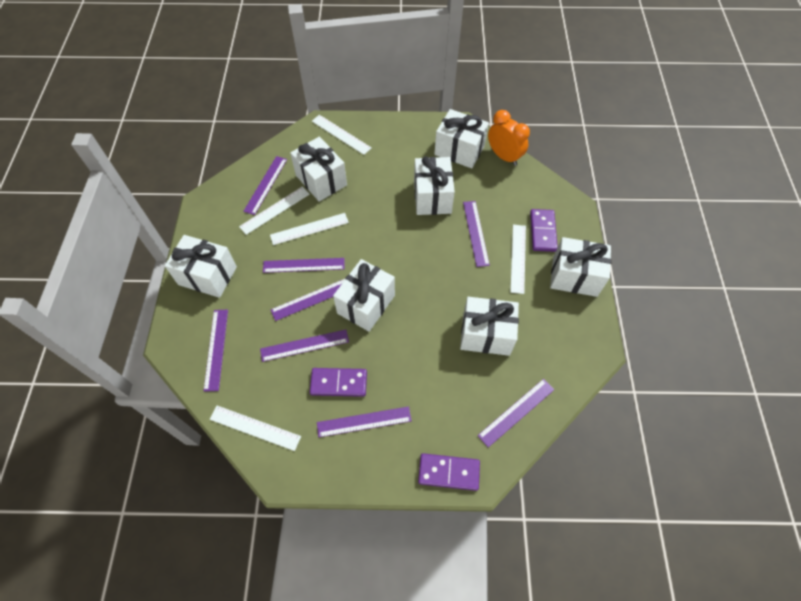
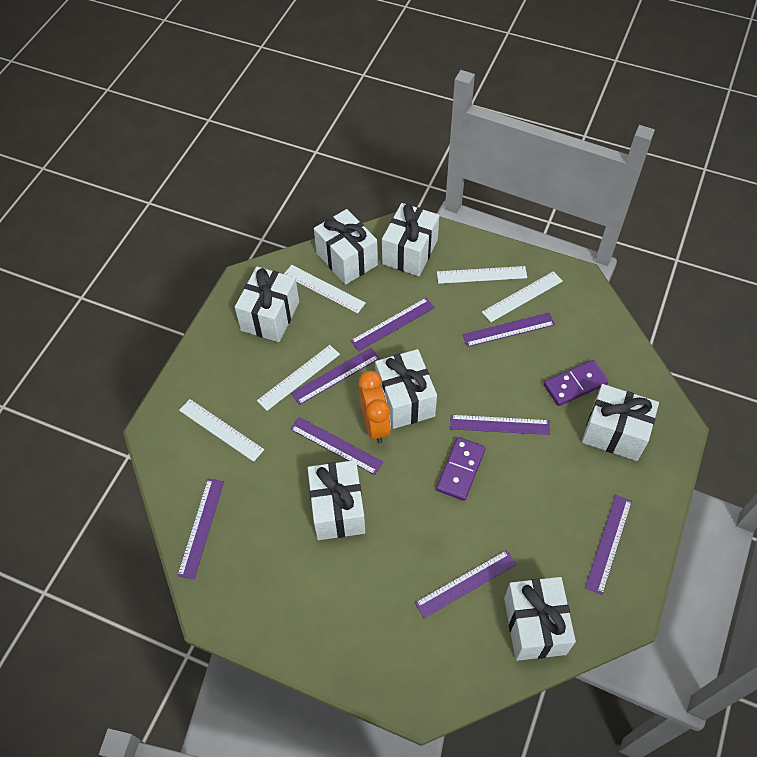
purple domino: 3 -> 2

